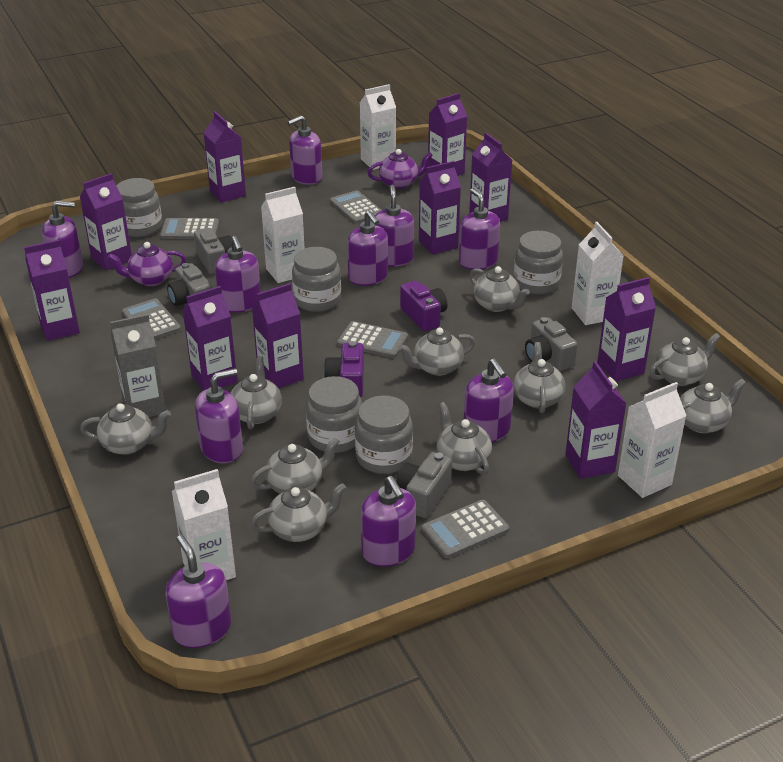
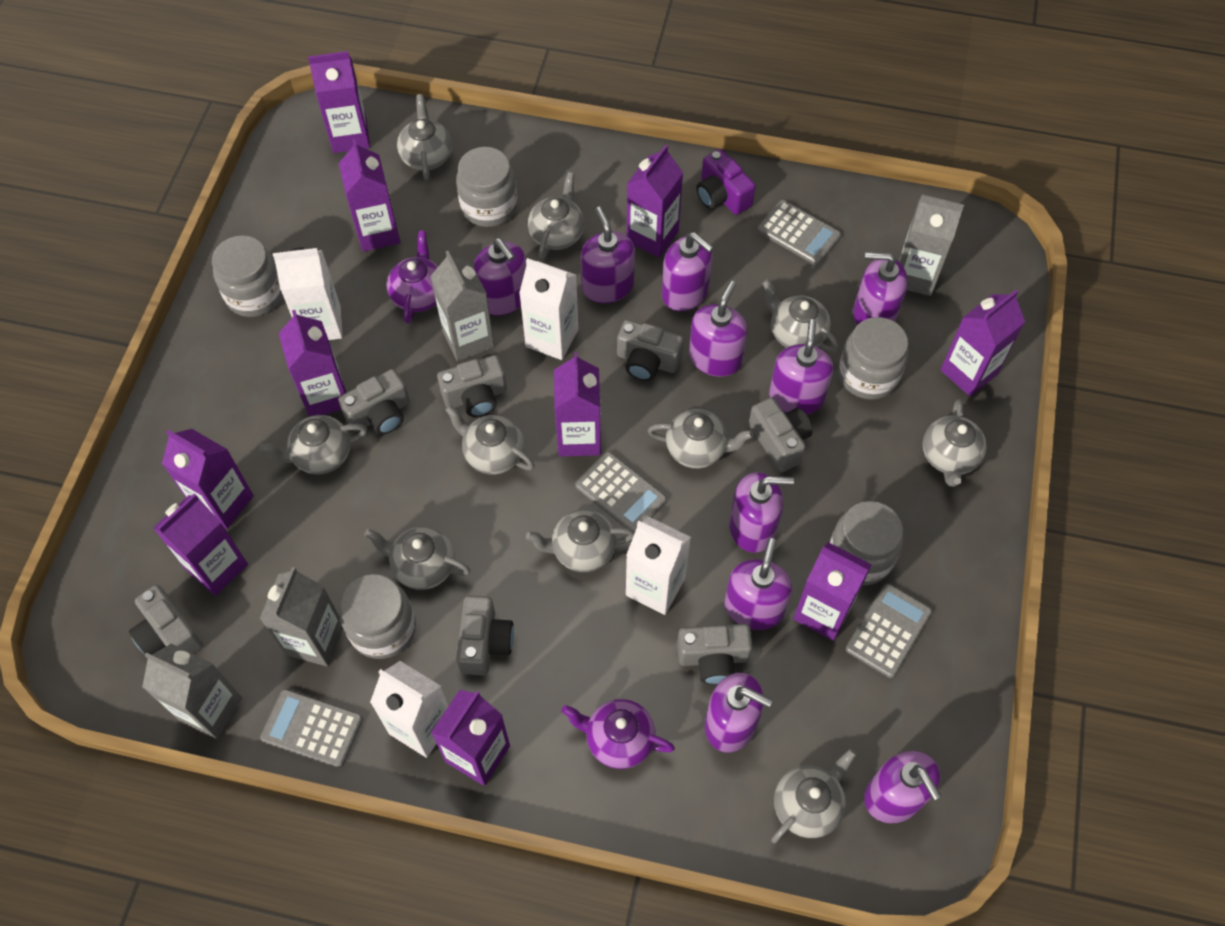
grey calculator: 5 -> 4
grey camera: 4 -> 7
grey carton: 1 -> 4
purple camera: 2 -> 1
white carton: 5 -> 4

